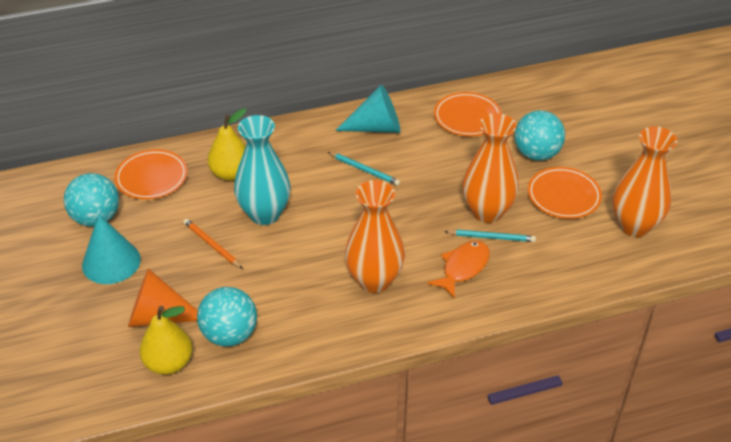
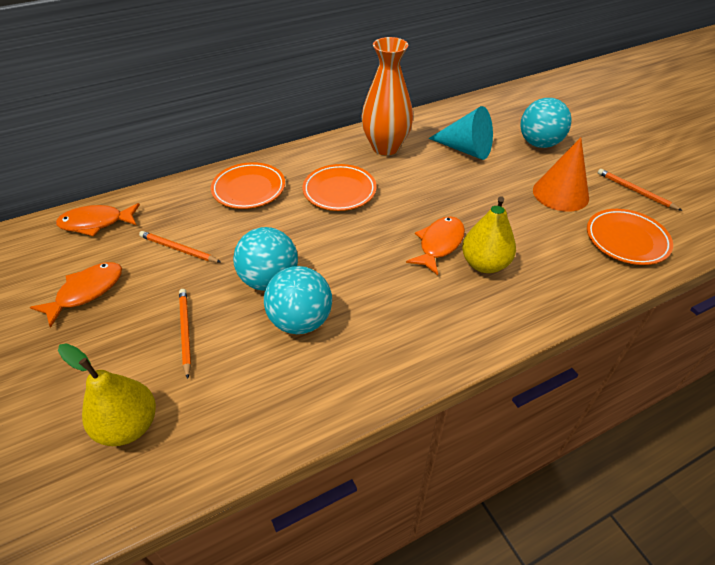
orange fish: 1 -> 3
orange pencil: 1 -> 3
orange vase: 3 -> 1
turquoise cone: 2 -> 1
turquoise pencil: 2 -> 0
turquoise vase: 1 -> 0

